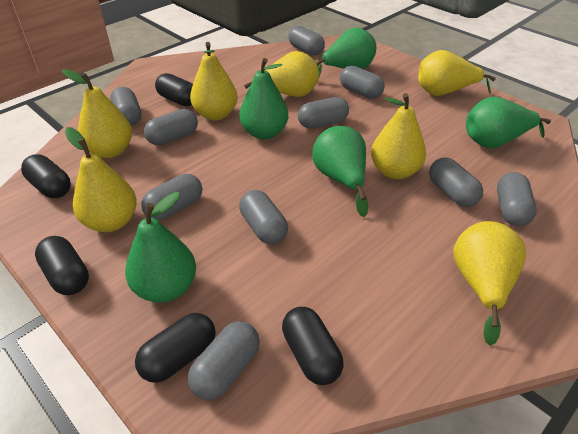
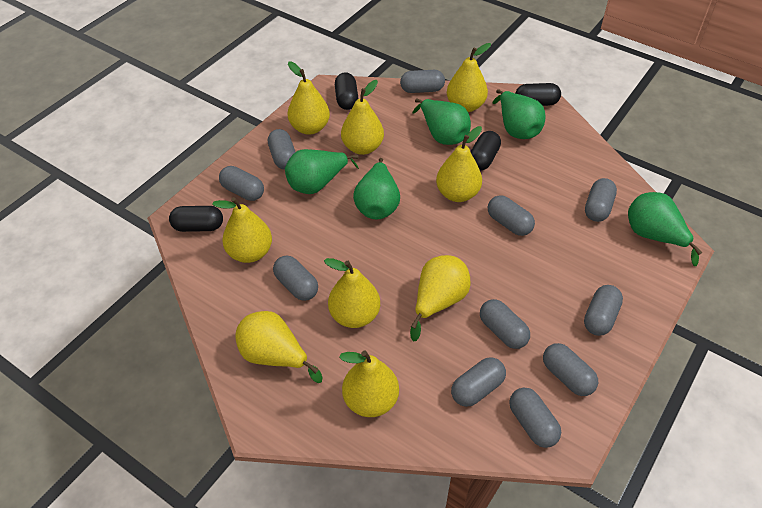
black capsule: 5 -> 4
grey capsule: 10 -> 11
yellow pear: 7 -> 9

